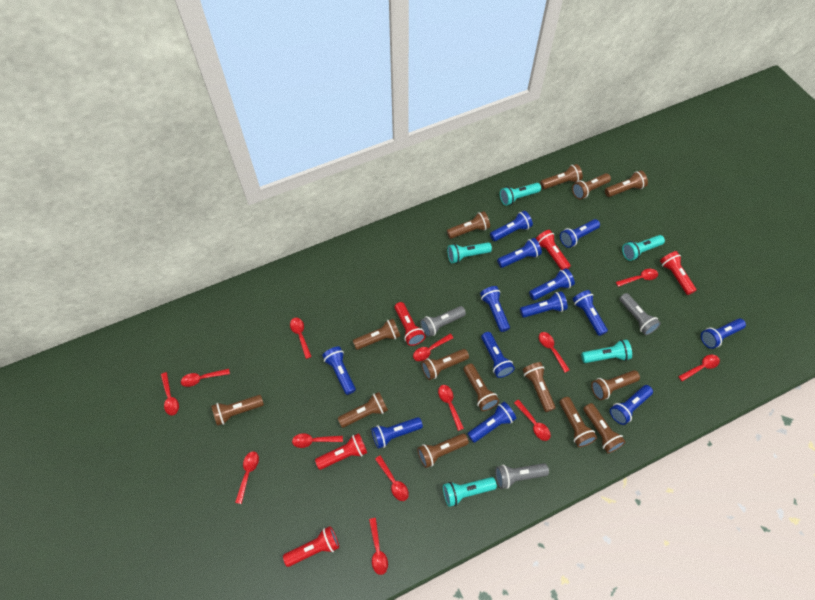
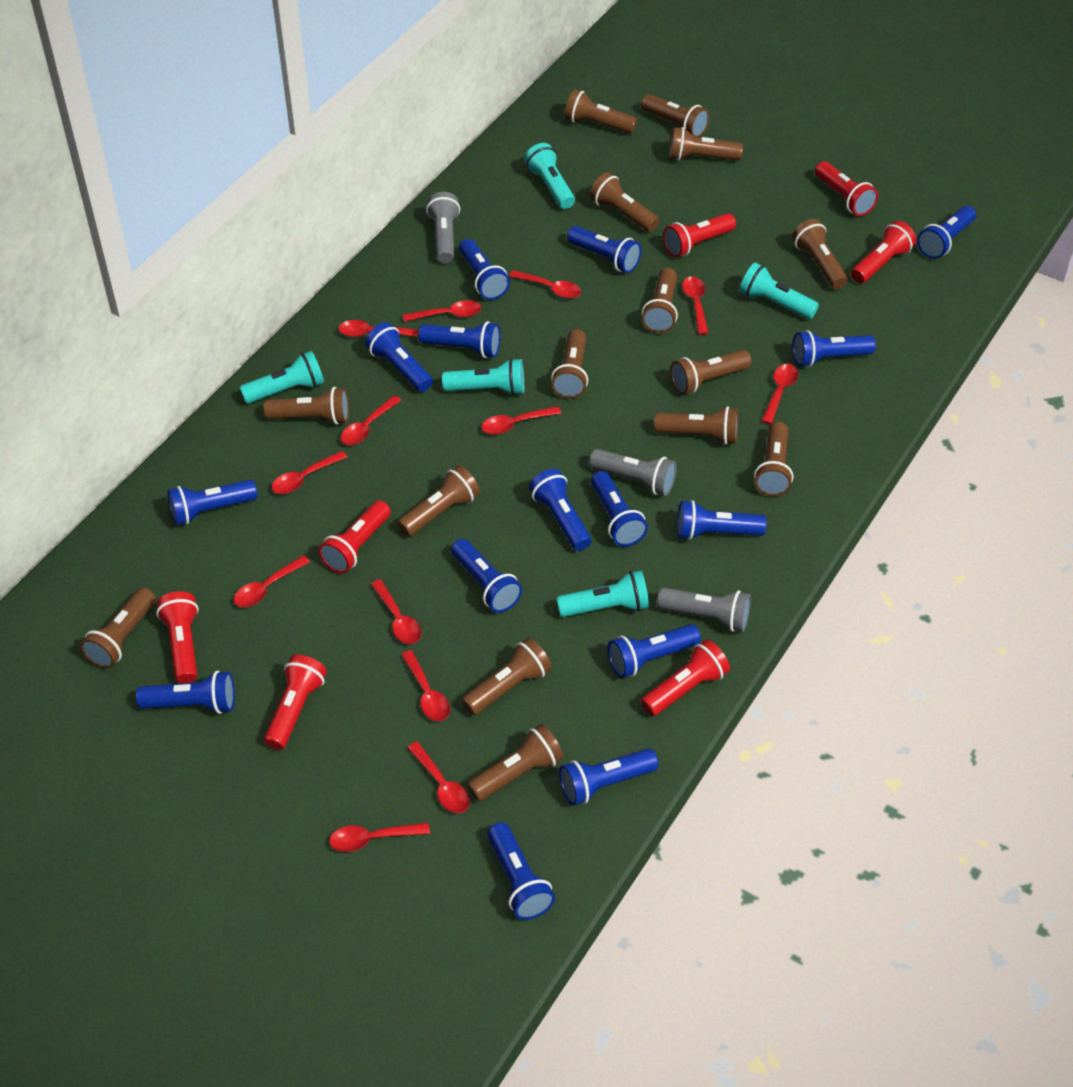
blue flashlight: 13 -> 15
brown flashlight: 14 -> 15
red flashlight: 5 -> 7

